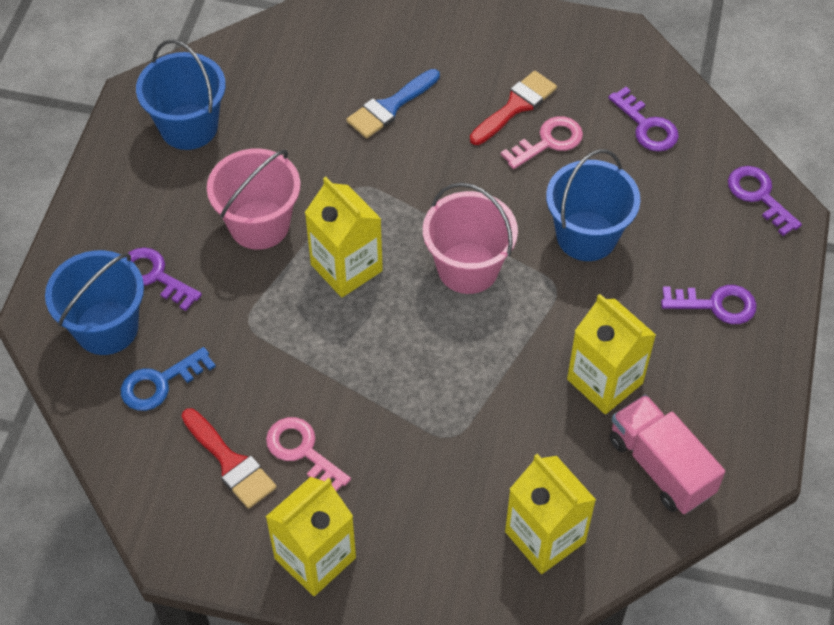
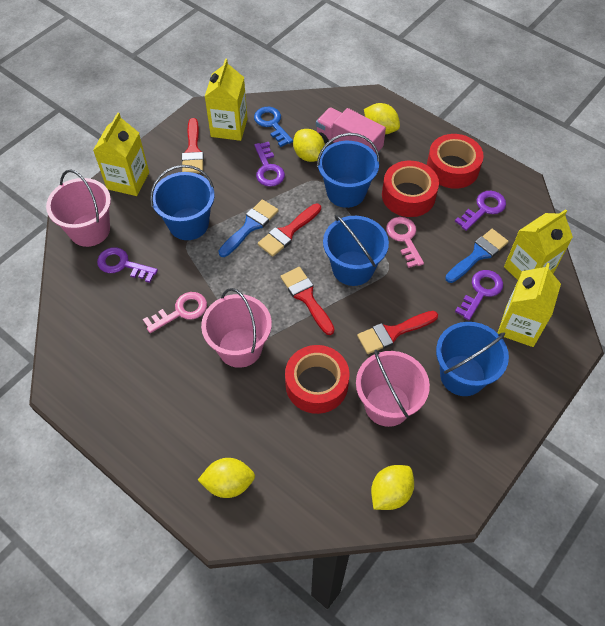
blue brush: 1 -> 2
blue bucket: 3 -> 4
pink bucket: 2 -> 3
red brush: 2 -> 4
red tape: 0 -> 3
yellow lemon: 0 -> 4

